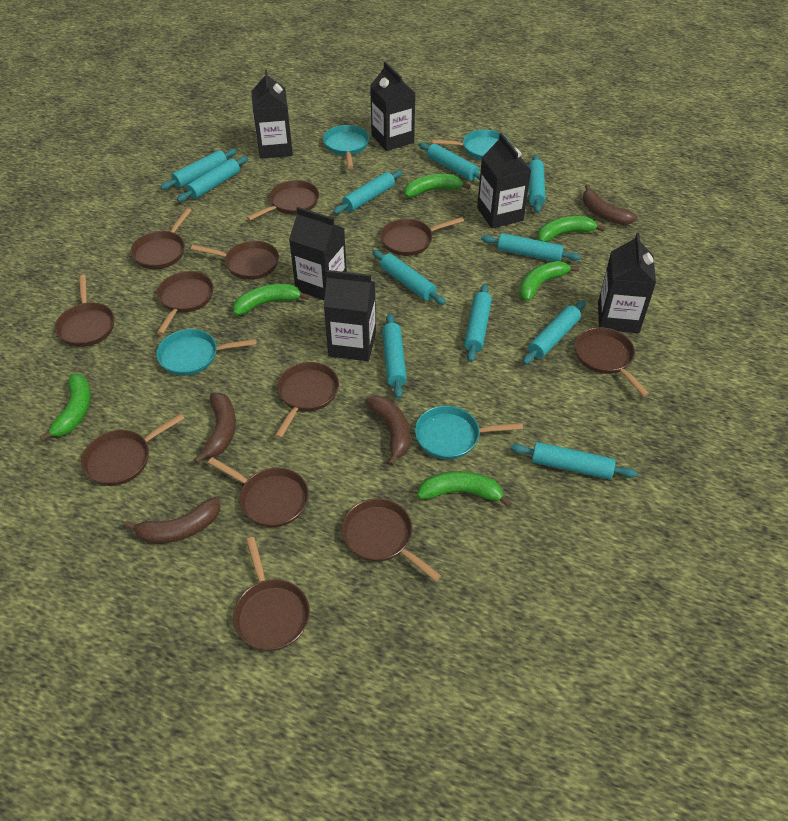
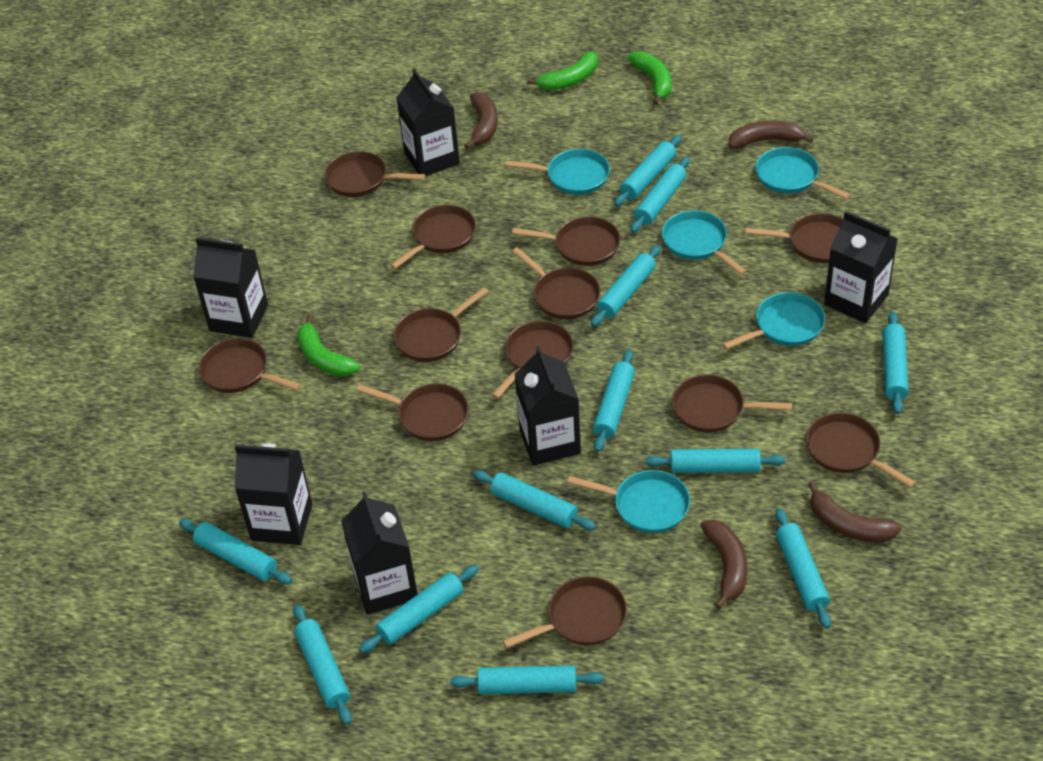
green banana: 6 -> 3
turquoise pan: 4 -> 5
turquoise rolling pin: 11 -> 12

